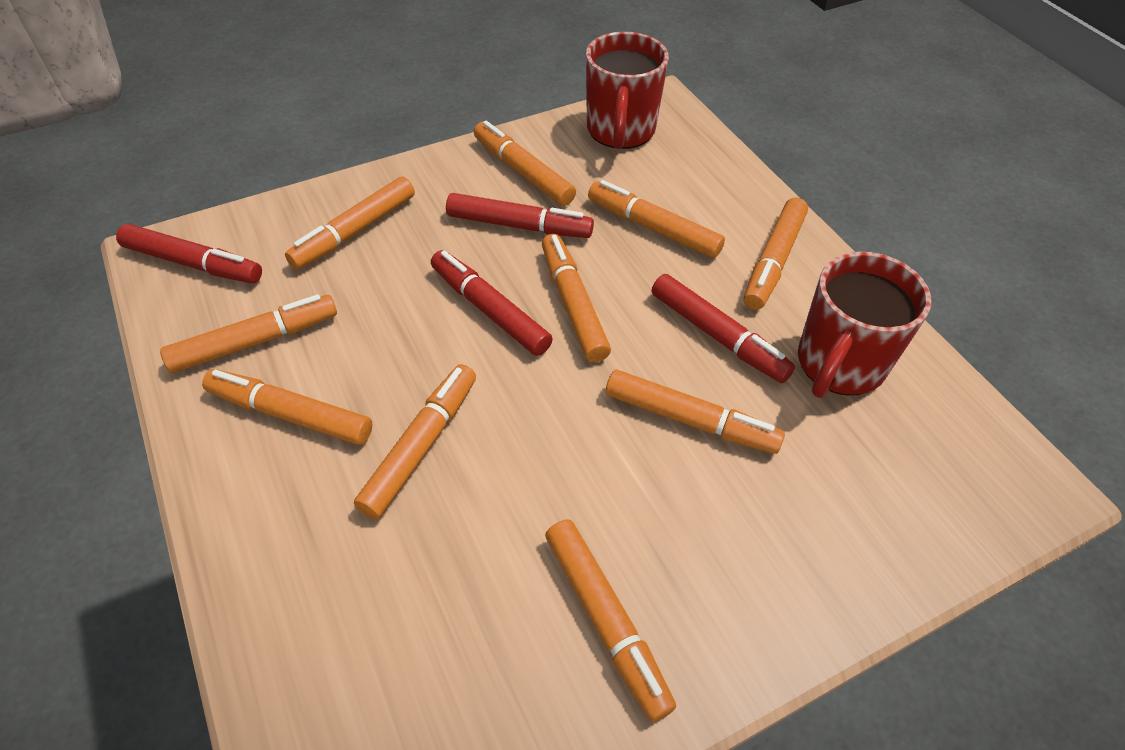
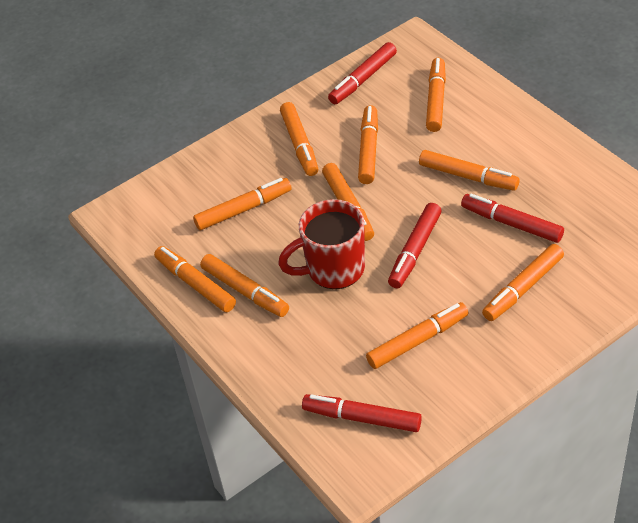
red mug: 2 -> 1

